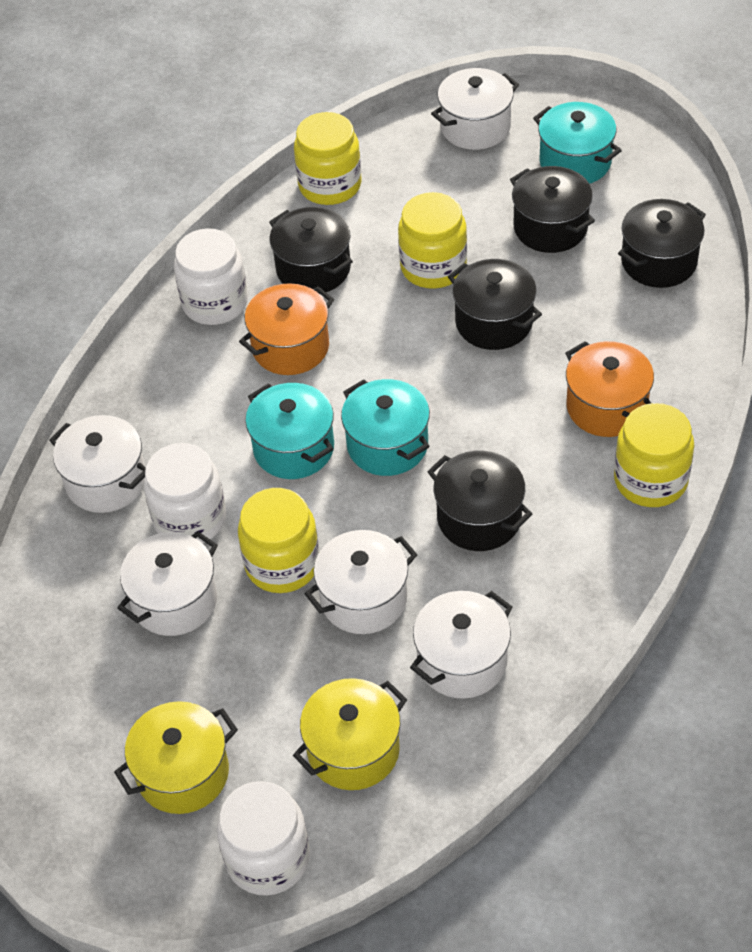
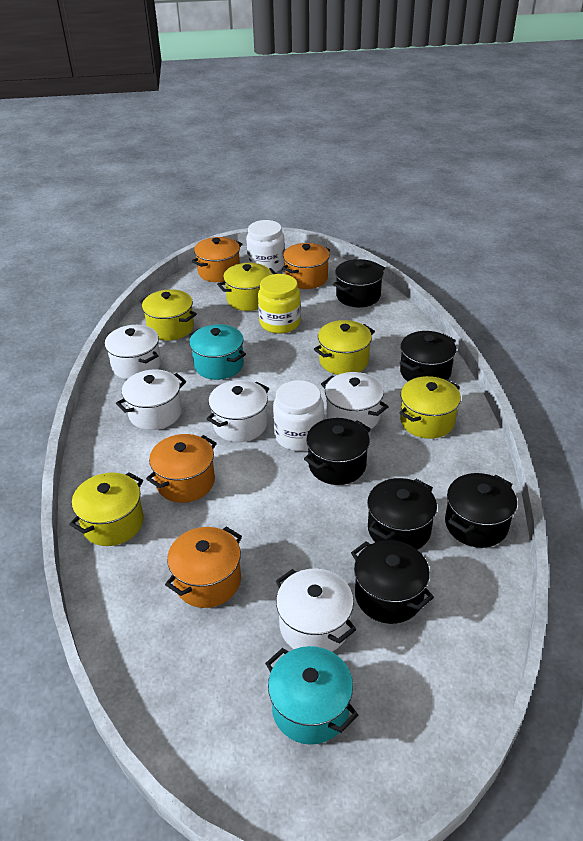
black pot: 5 -> 6
orange pot: 2 -> 4
turquoise pot: 3 -> 2
white jar: 3 -> 2
yellow jar: 4 -> 1
yellow pot: 2 -> 5

